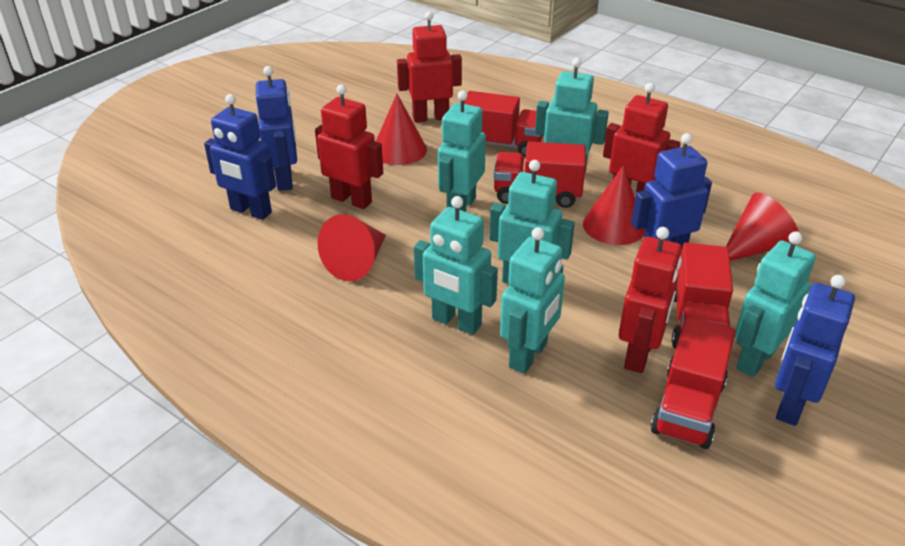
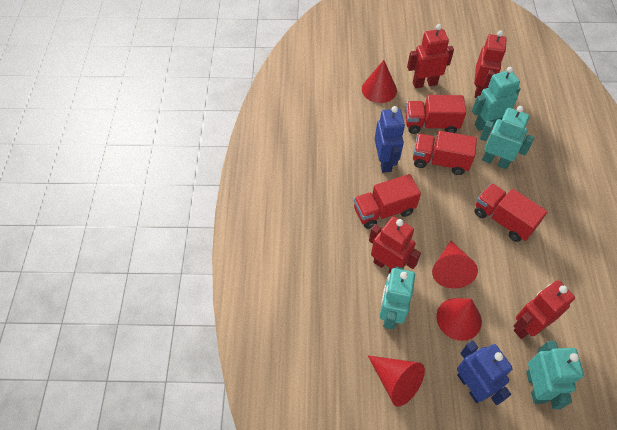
blue robot: 4 -> 2
turquoise robot: 6 -> 4

